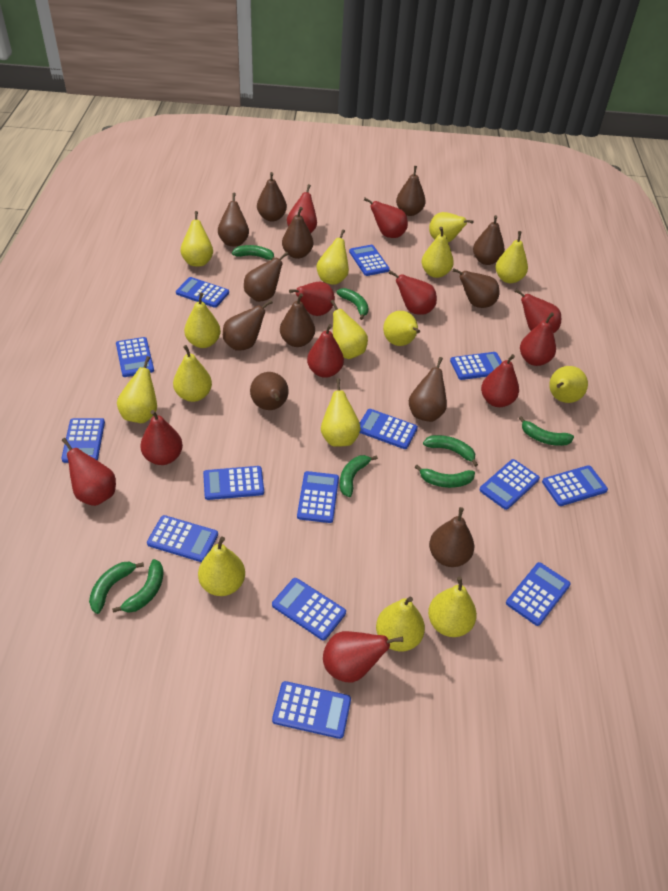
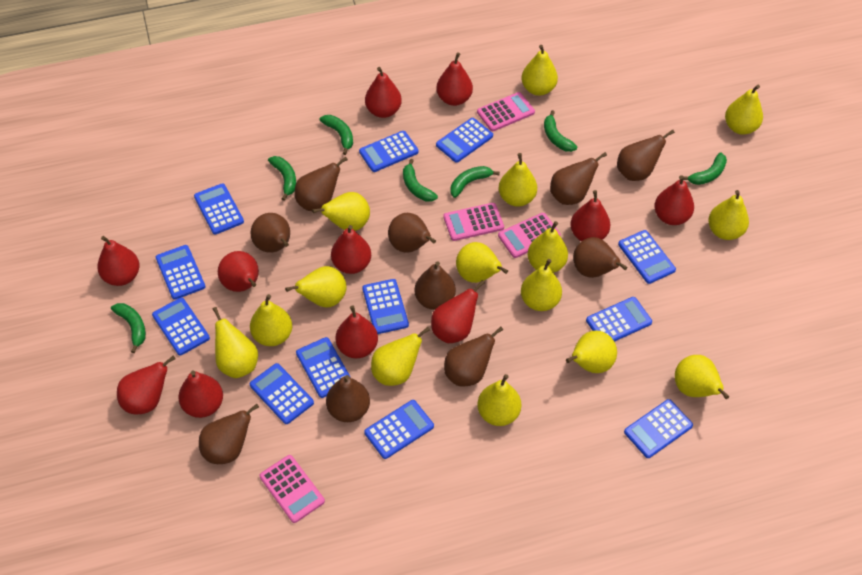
blue calculator: 14 -> 12
brown pear: 12 -> 10
green banana: 8 -> 7
pink calculator: 0 -> 4

